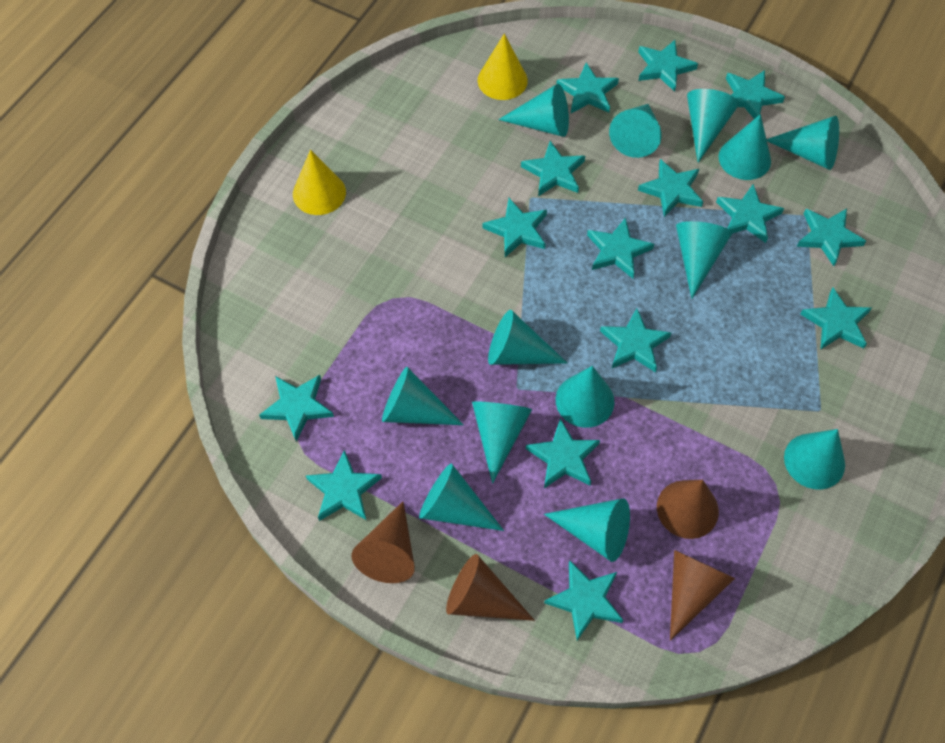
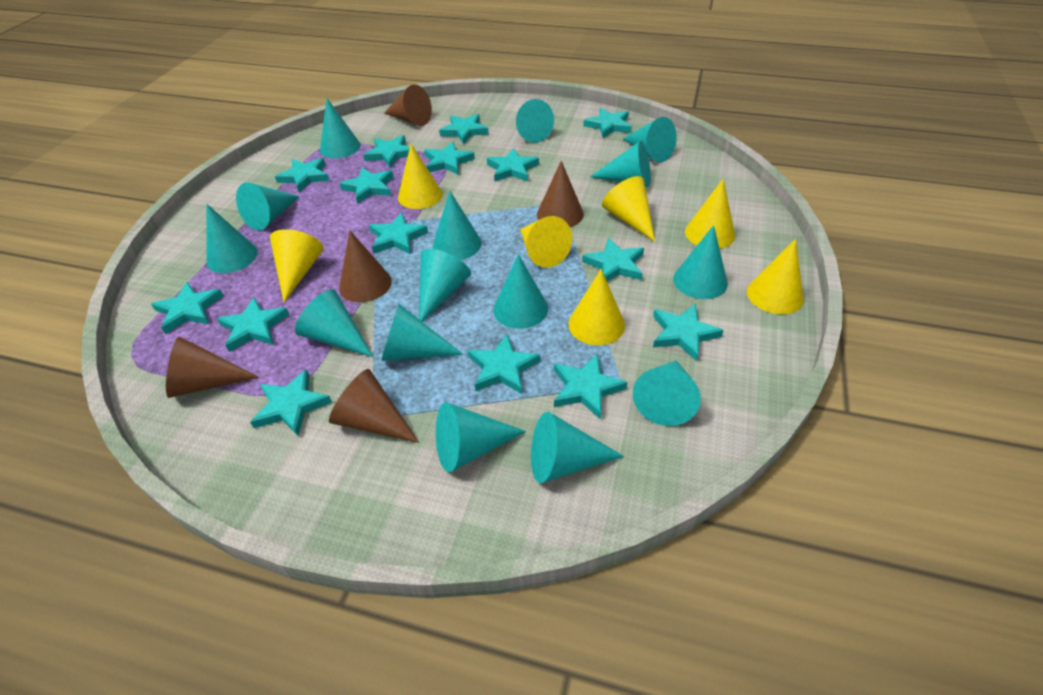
brown cone: 4 -> 5
turquoise cone: 13 -> 15
yellow cone: 2 -> 7

